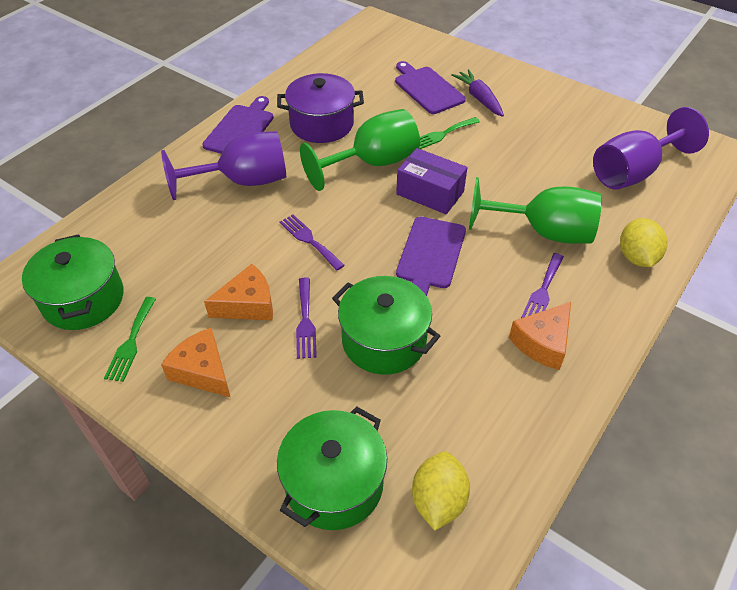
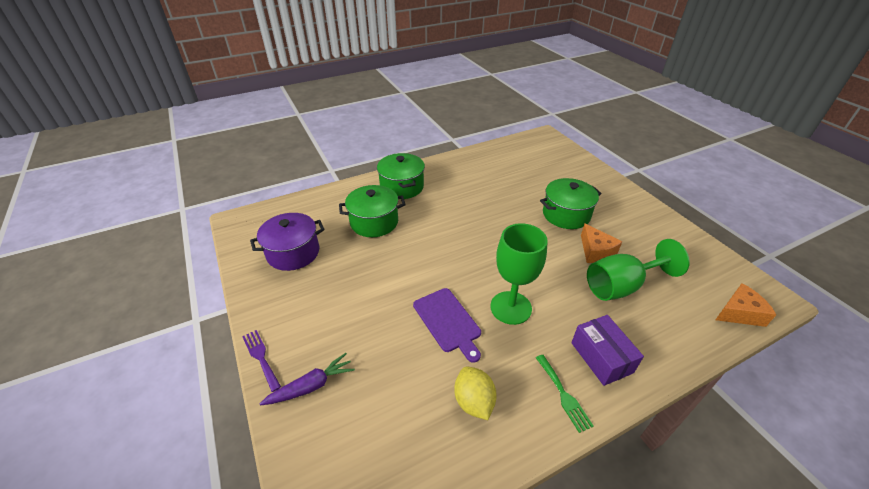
green fork: 2 -> 1
orange cheese: 3 -> 2
purple cutting board: 3 -> 1
purple fork: 3 -> 1
purple goblet: 2 -> 0
yellow lemon: 2 -> 1

